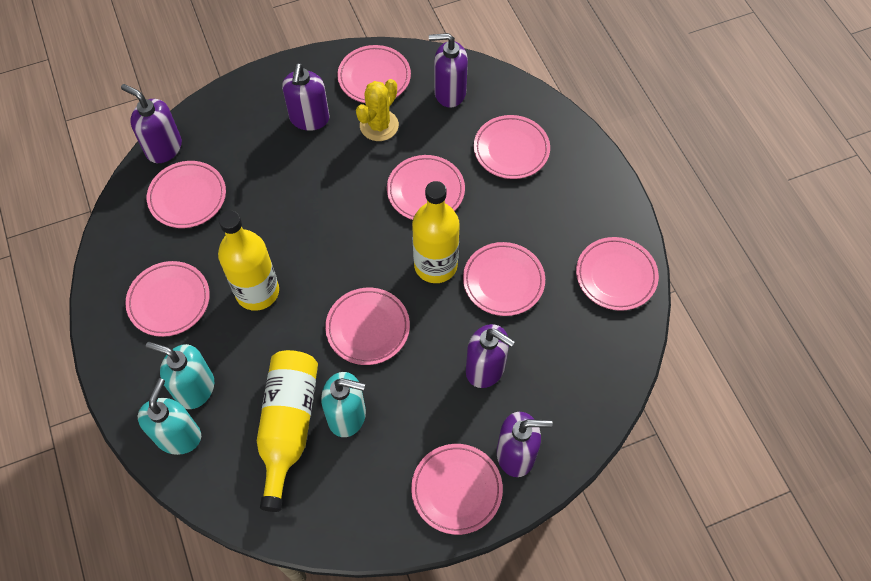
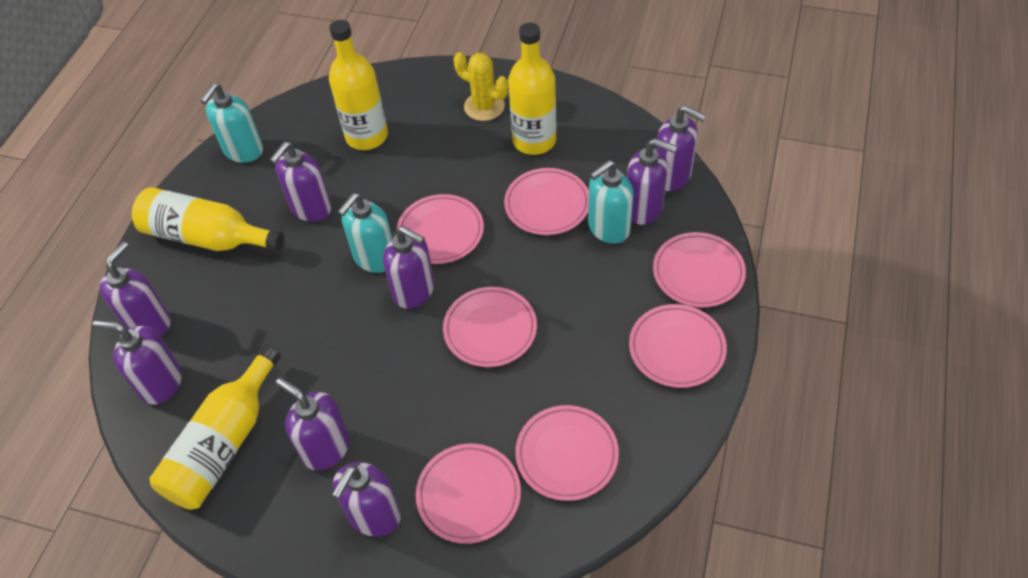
pink plate: 9 -> 7
purple soap dispenser: 5 -> 8
yellow bottle: 3 -> 4

